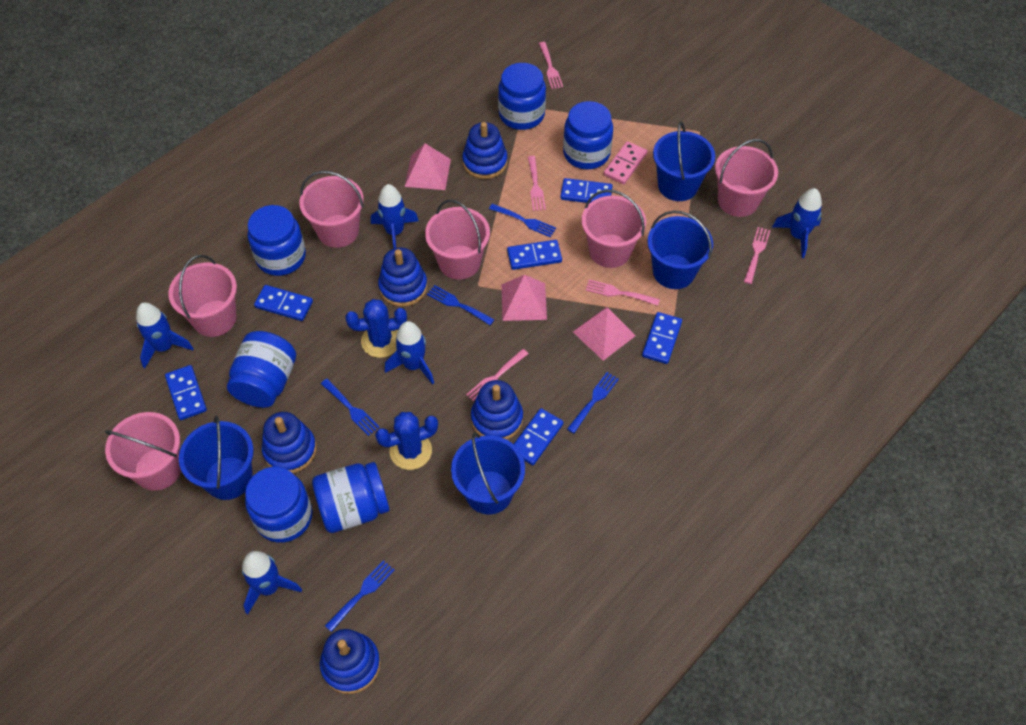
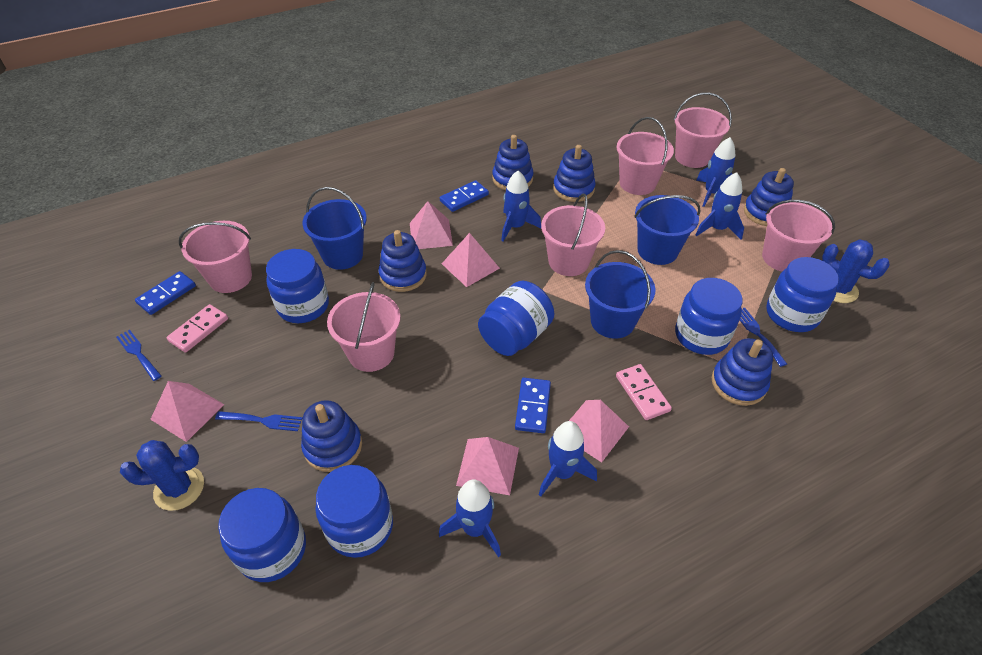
blue bucket: 4 -> 3
blue domino: 6 -> 3
blue fork: 5 -> 3
blue stacking toy: 5 -> 6
pink domino: 1 -> 2
pink fork: 5 -> 0
pink pyramid: 3 -> 5

